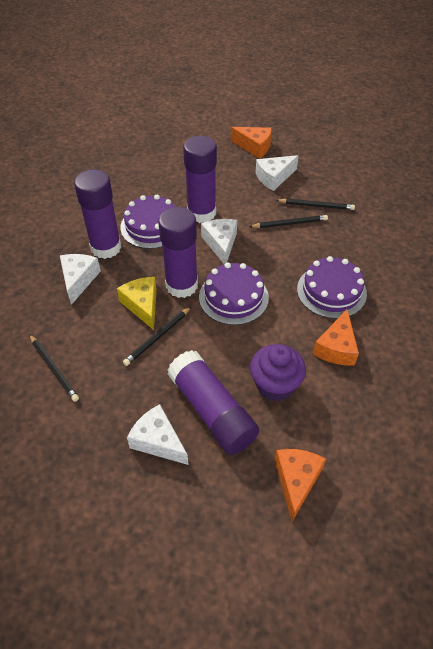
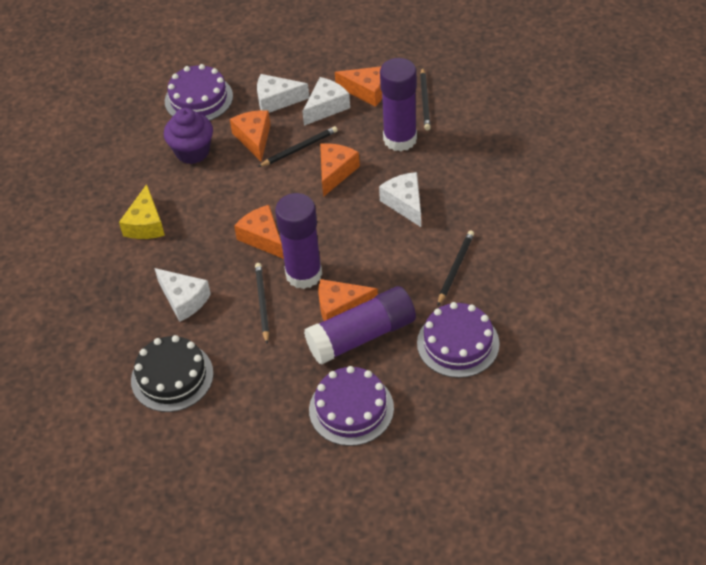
black cake: 0 -> 1
orange cheese: 3 -> 5
purple glue stick: 4 -> 3

